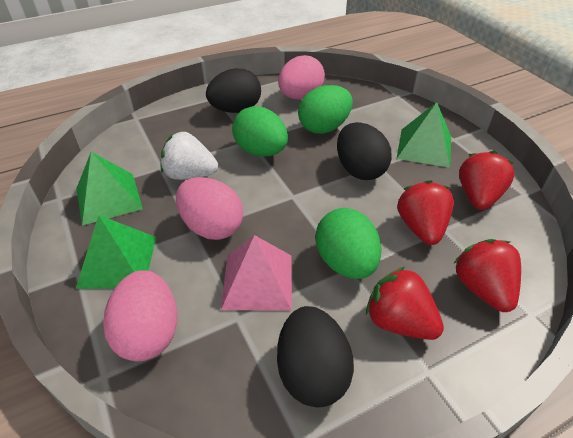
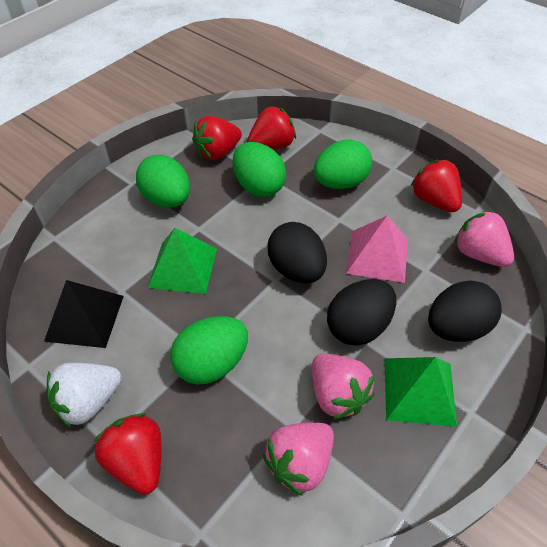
black pyramid: 0 -> 1
green egg: 3 -> 4
green pyramid: 3 -> 2
pink egg: 3 -> 0
pink strawberry: 0 -> 3

